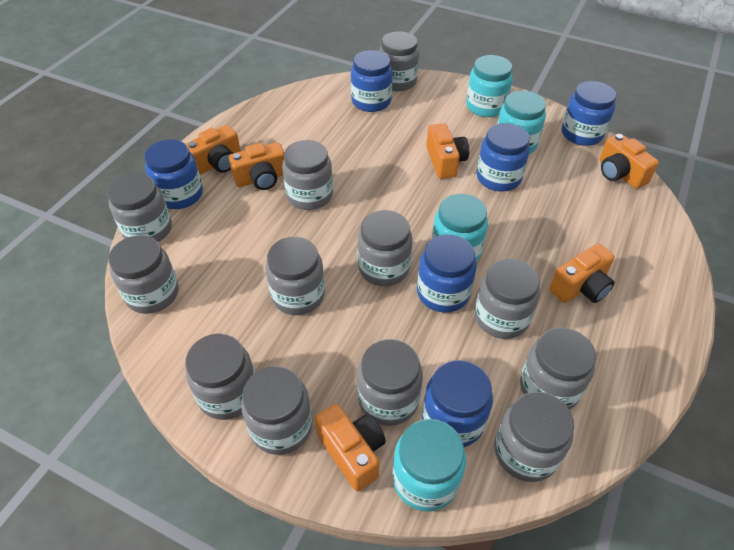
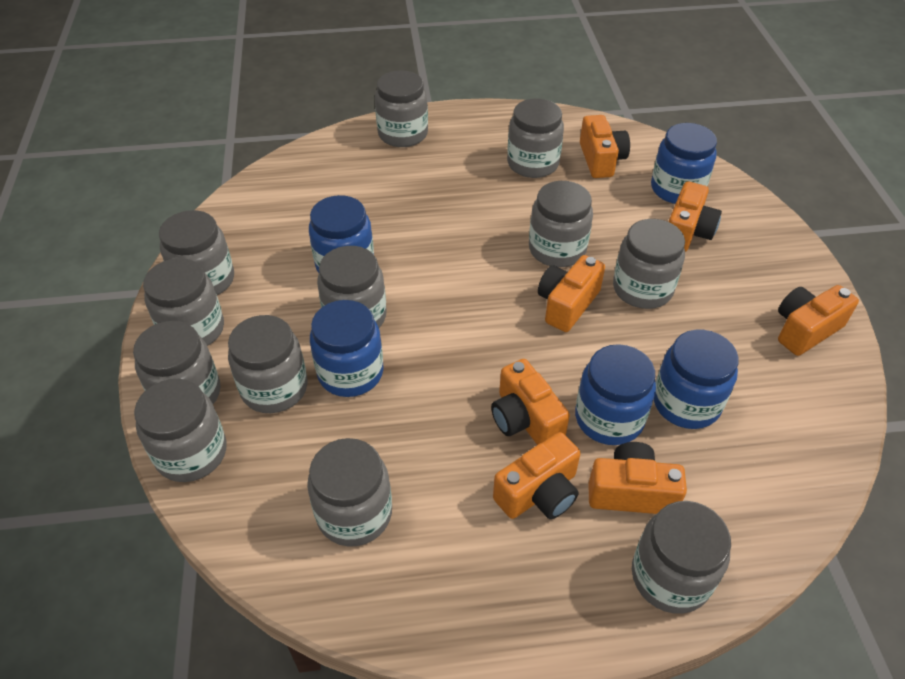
blue jar: 6 -> 5
orange camera: 6 -> 7
turquoise jar: 4 -> 0

